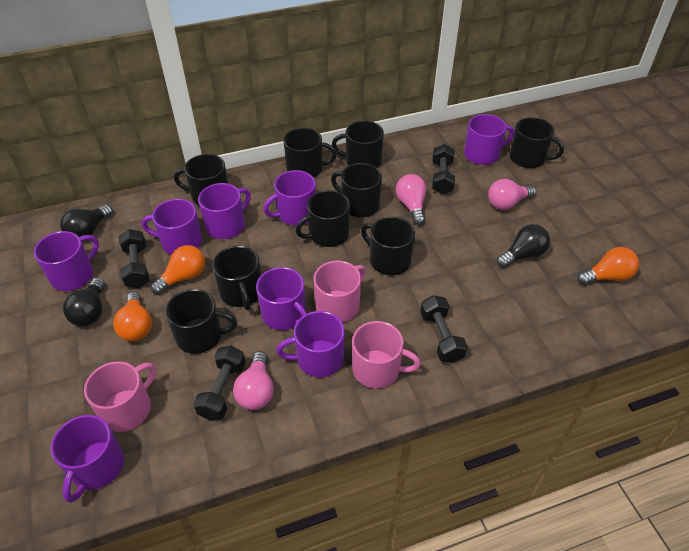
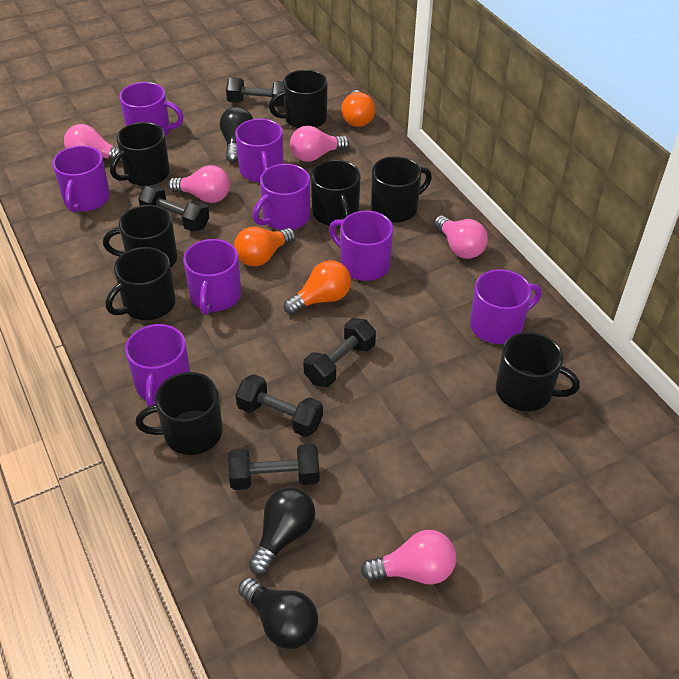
black dumbbell: 4 -> 5
black mug: 9 -> 8
pink light bulb: 3 -> 5
pink mug: 3 -> 0

